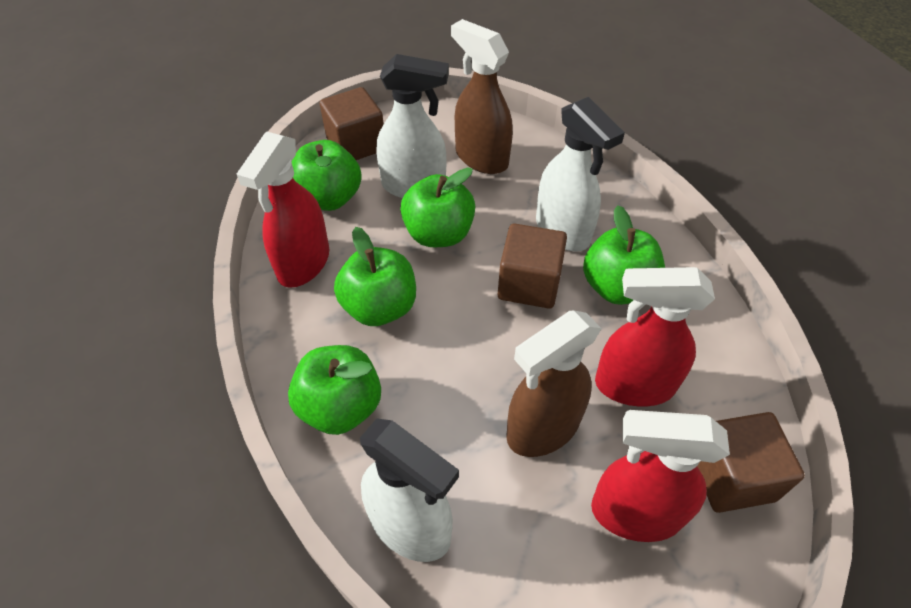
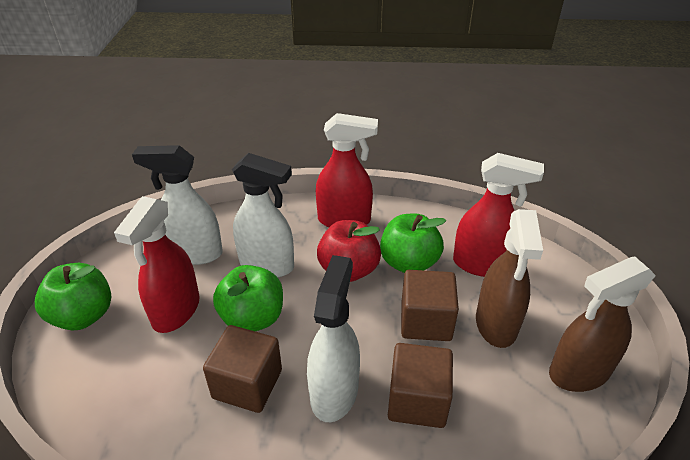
green apple: 5 -> 3
red apple: 0 -> 1

